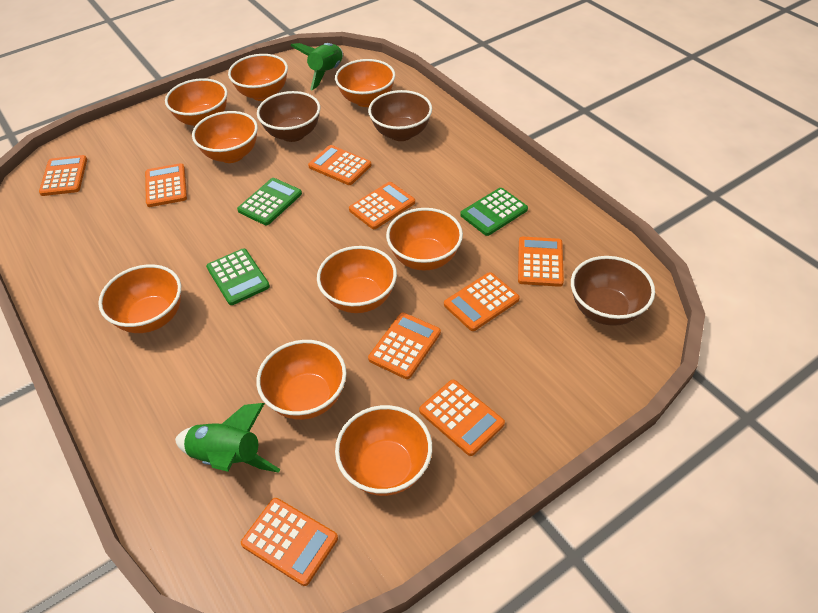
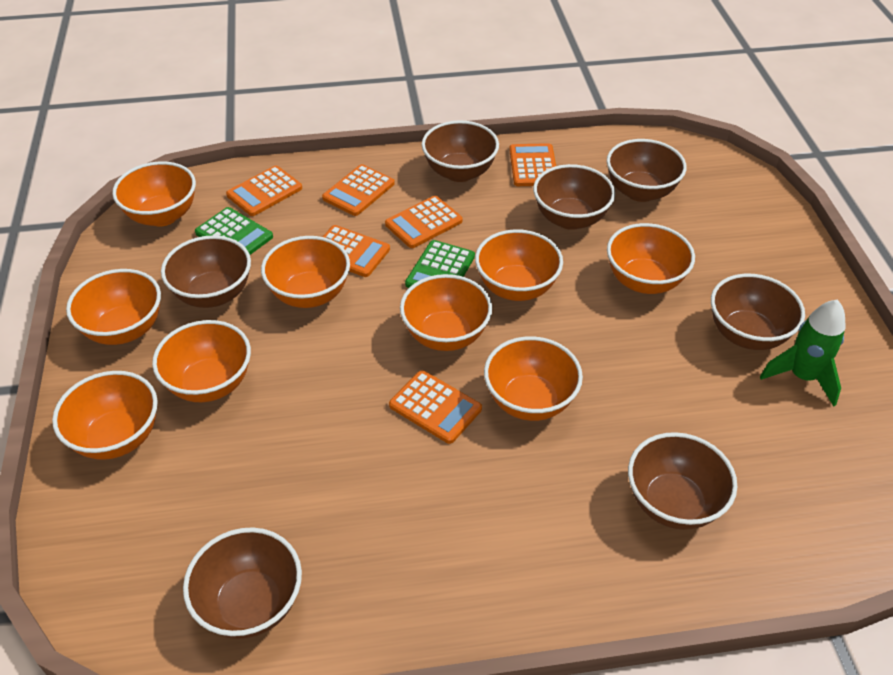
brown bowl: 3 -> 7
green calculator: 3 -> 2
green rocket: 2 -> 1
orange calculator: 9 -> 6

